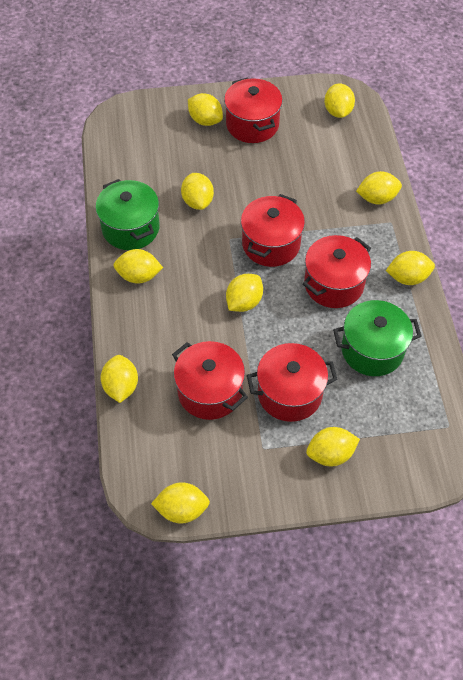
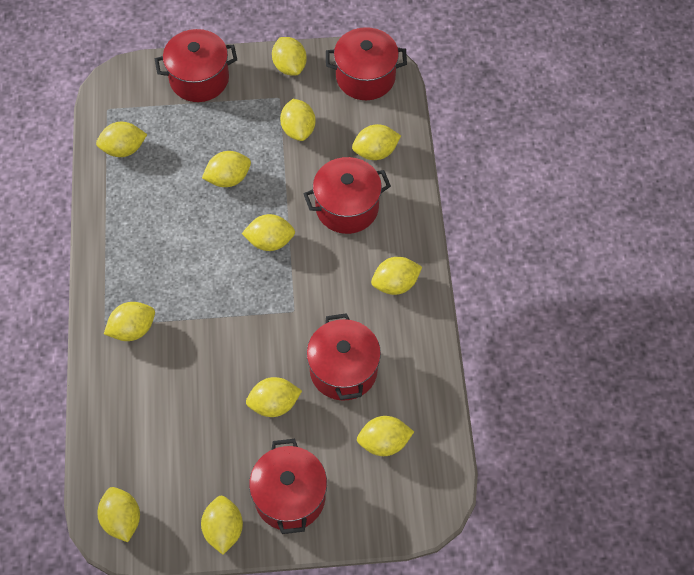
green pot: 2 -> 0
yellow lemon: 10 -> 12

